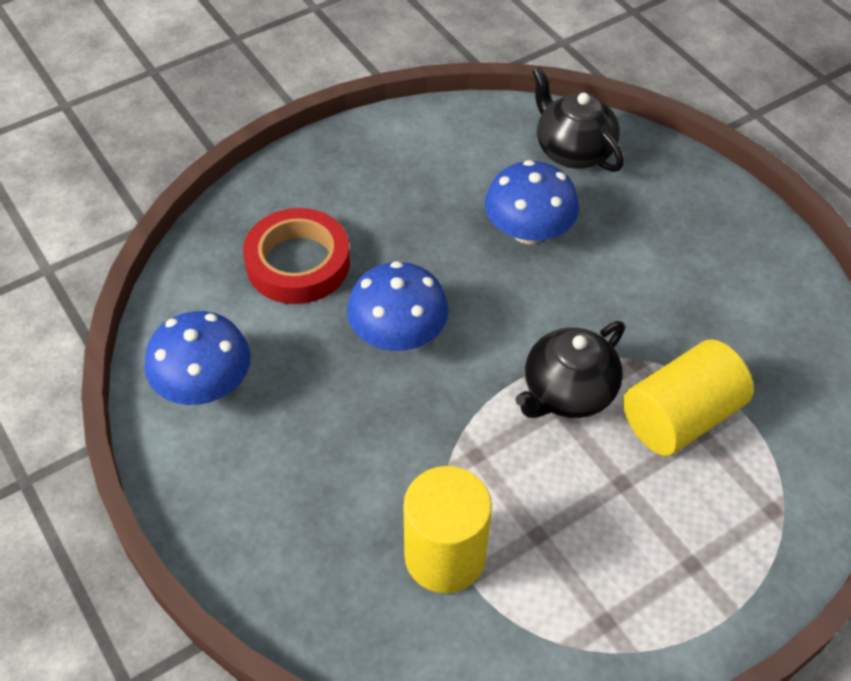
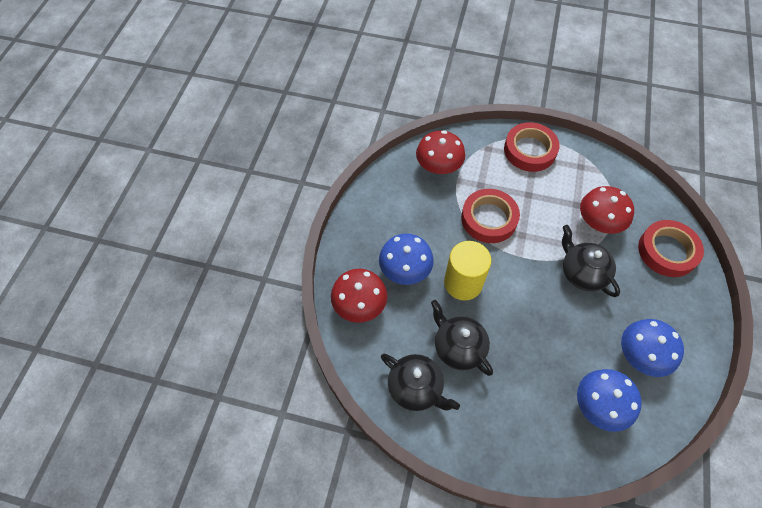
black teapot: 2 -> 3
red mushroom: 0 -> 3
red tape: 1 -> 3
yellow cylinder: 2 -> 1

